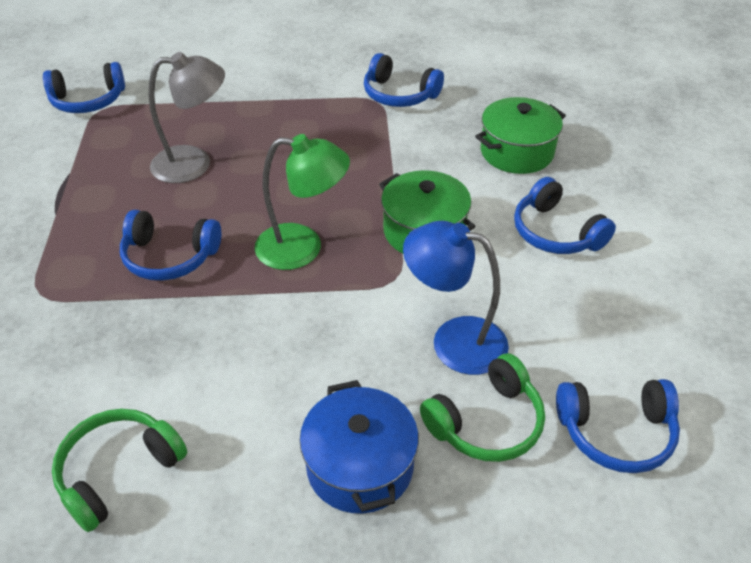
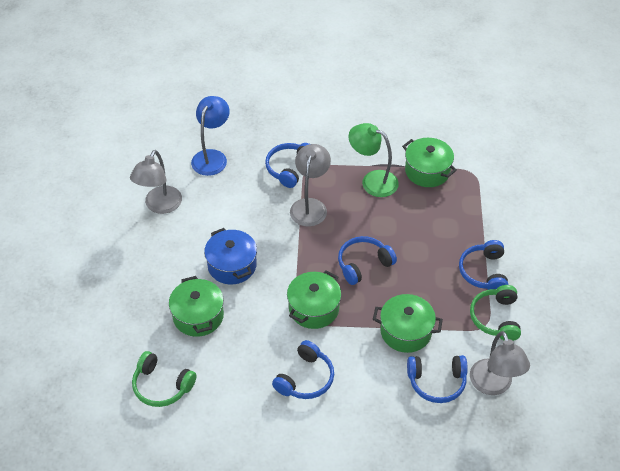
green pot: 2 -> 4
grey lamp: 1 -> 3

